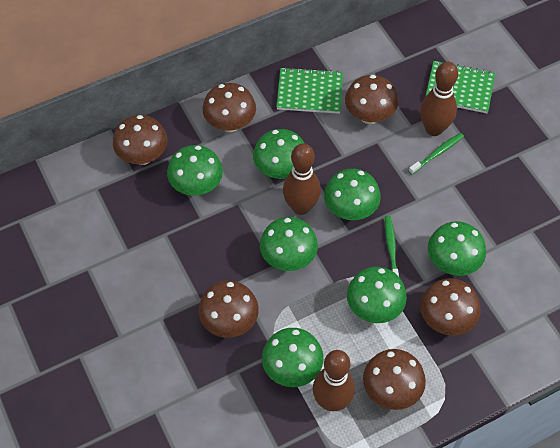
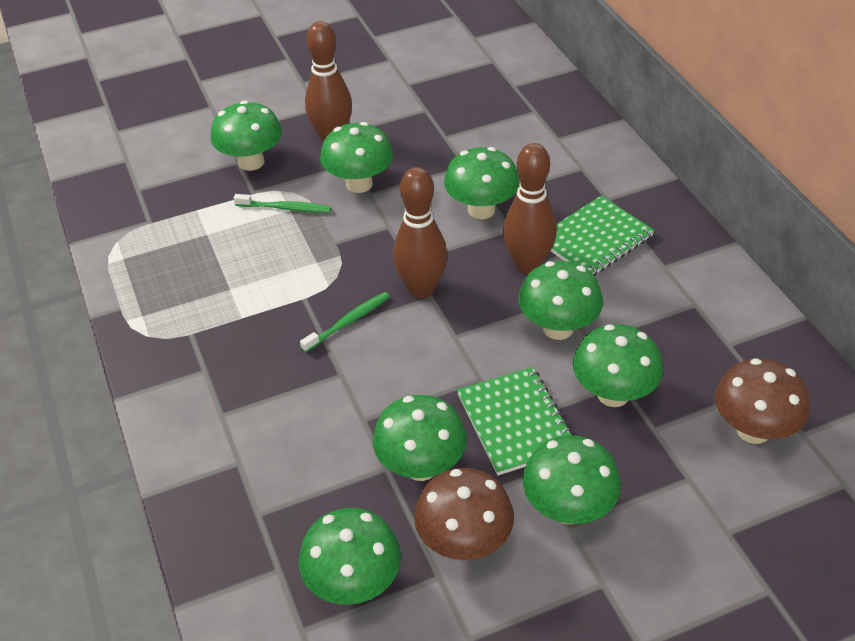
brown mushroom: 6 -> 2
green mushroom: 7 -> 8

